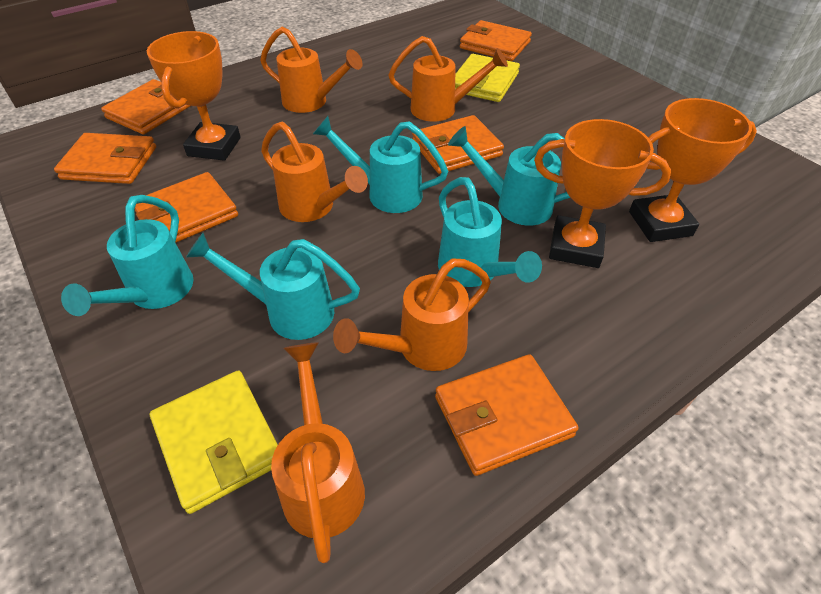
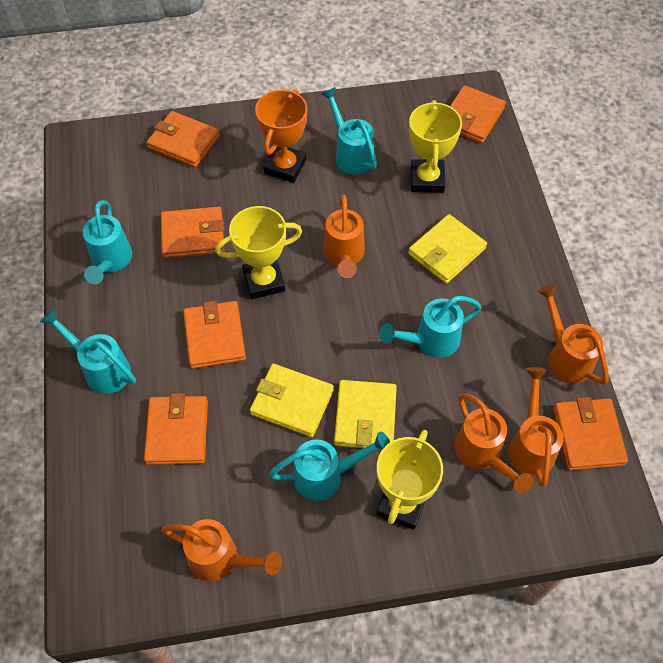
orange trophy: 3 -> 1
yellow trophy: 0 -> 3
yellow wallet: 2 -> 3

